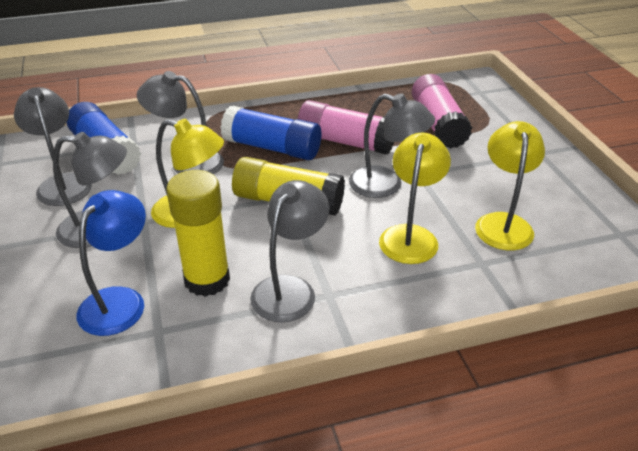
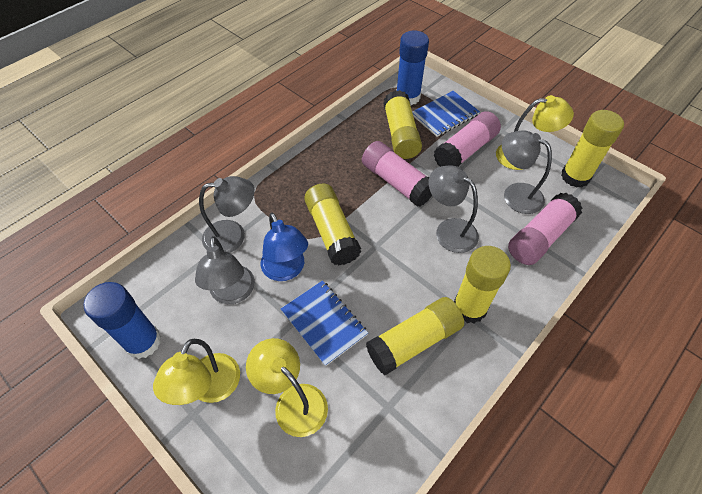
blue notebook: 0 -> 2
grey lamp: 5 -> 4
pink glue stick: 2 -> 3
yellow glue stick: 2 -> 5

